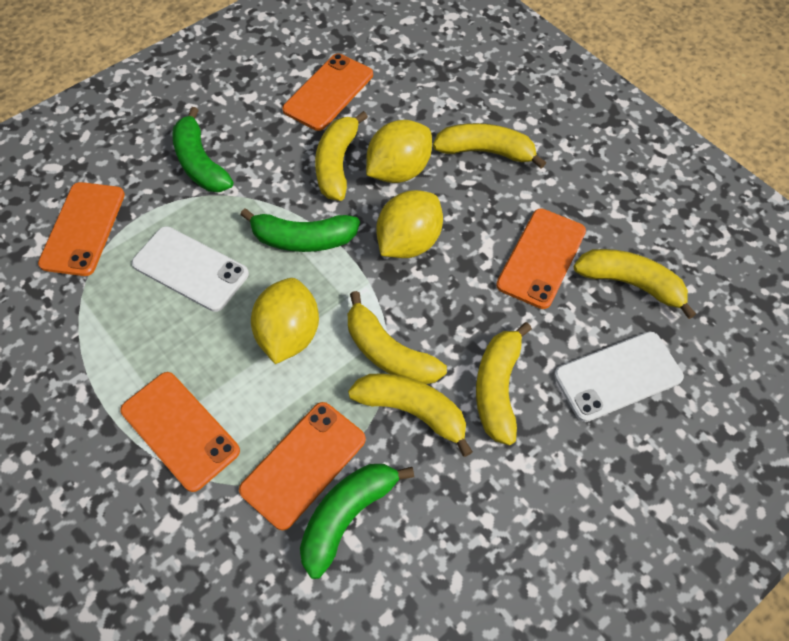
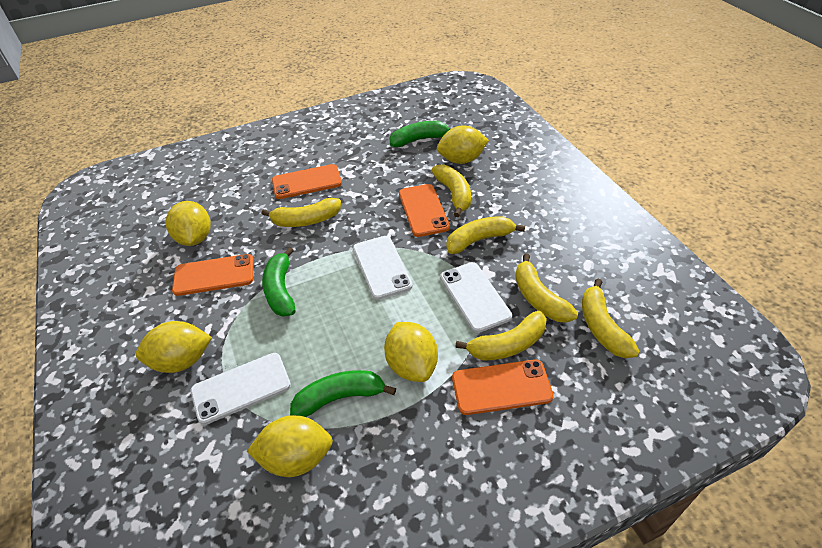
orange phone: 5 -> 4
white phone: 2 -> 3
yellow lemon: 3 -> 5

